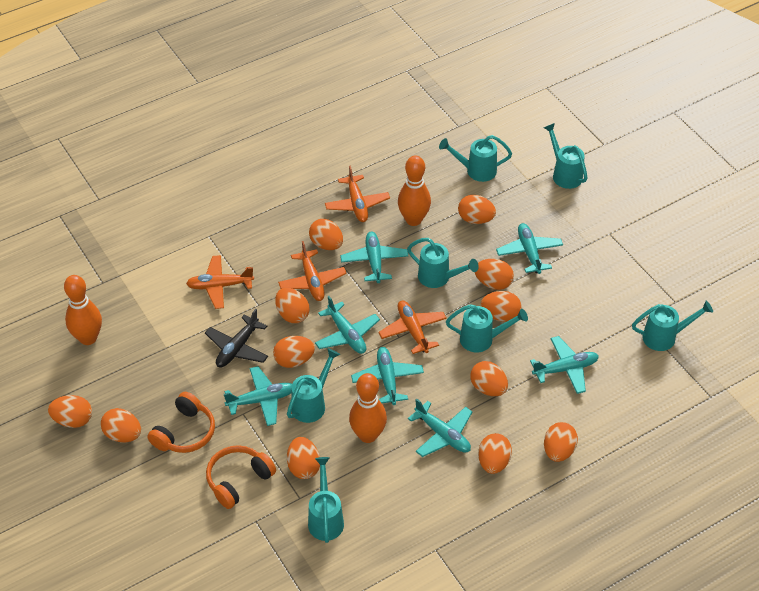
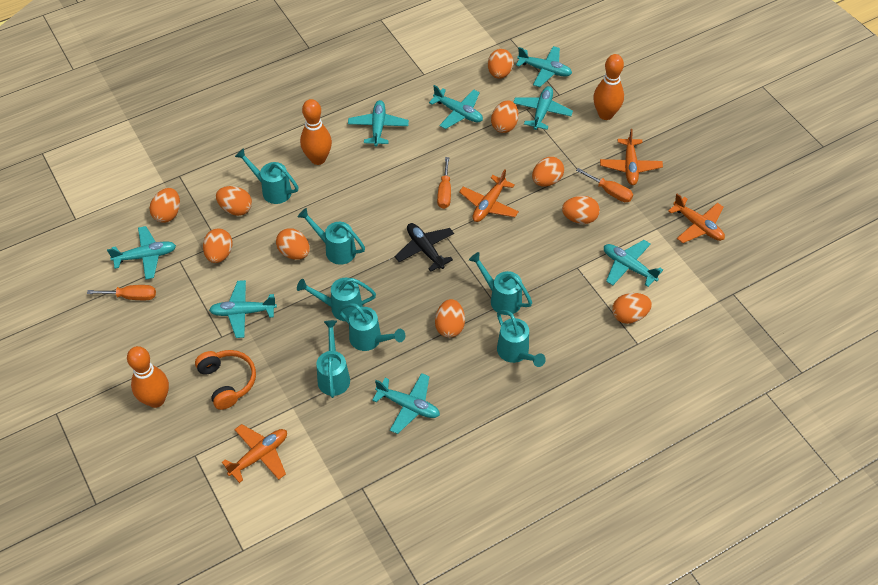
orange egg: 12 -> 10
orange headphones: 2 -> 1
orange screwdriver: 0 -> 3
turquoise plane: 7 -> 8

